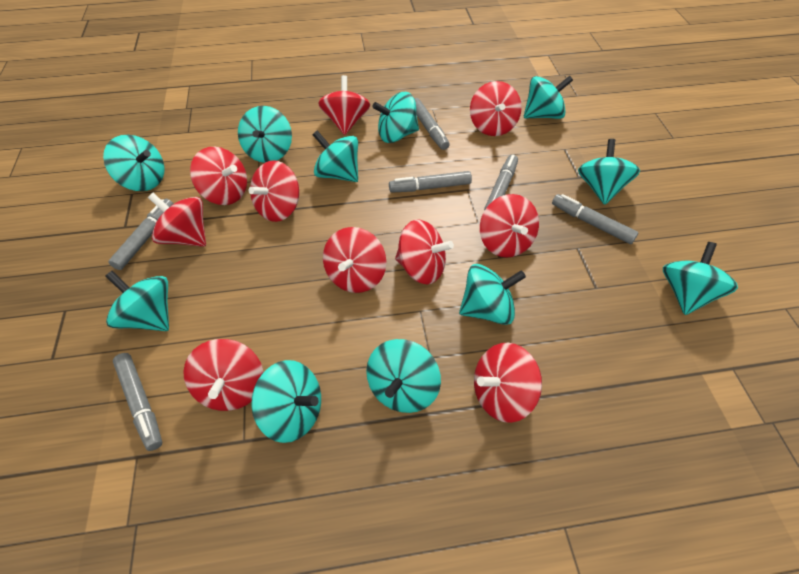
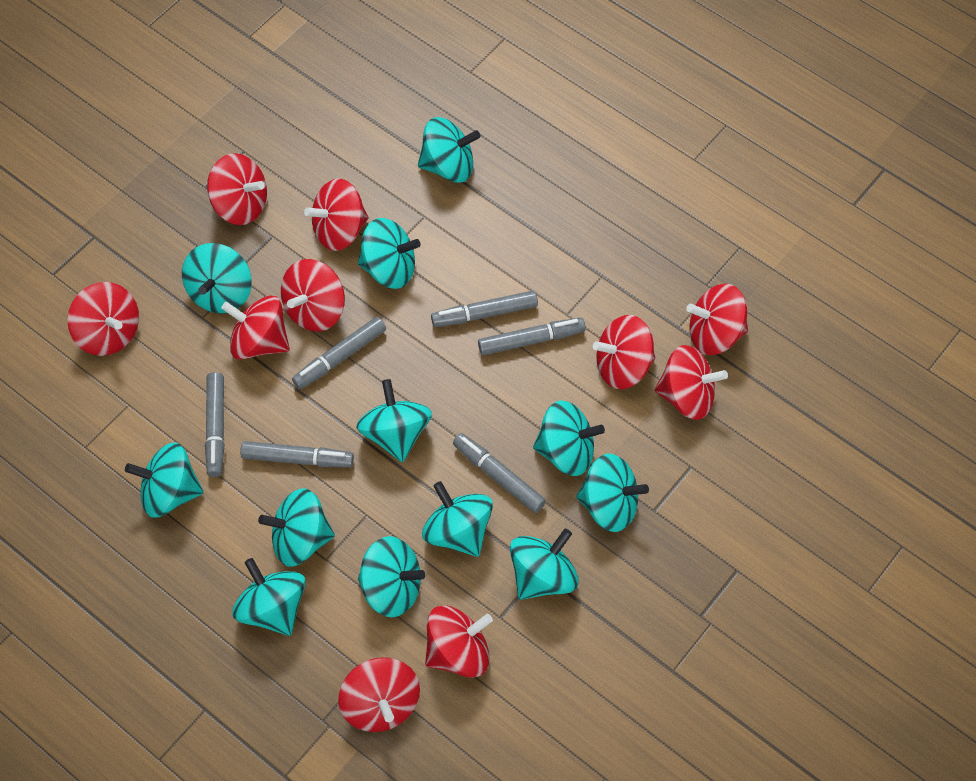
turquoise spinning top: 11 -> 12

